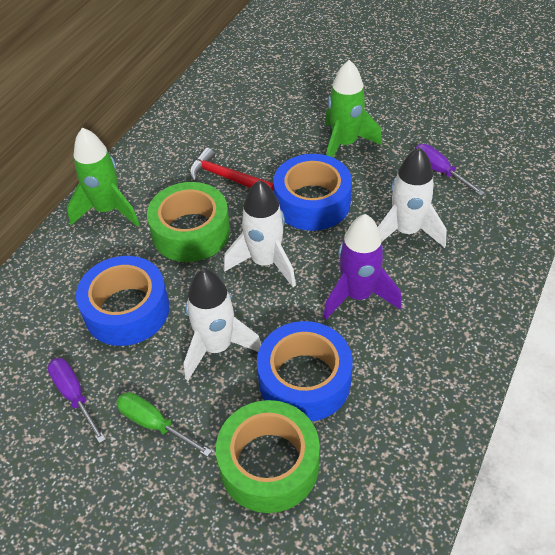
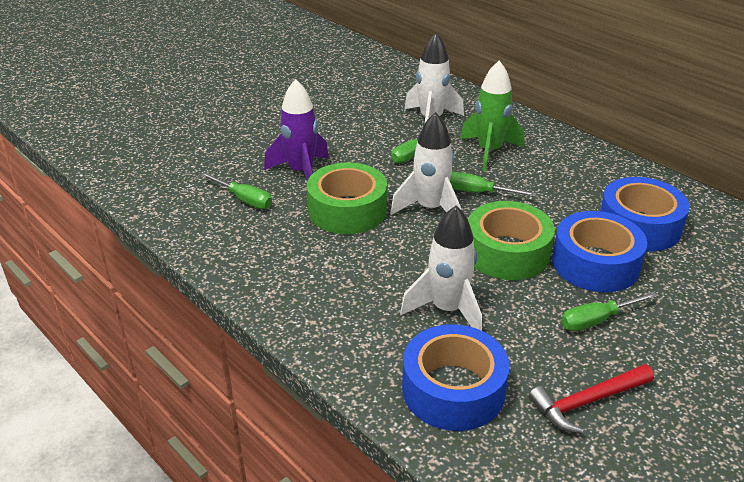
green rocket: 2 -> 1
green screwdriver: 1 -> 4
purple screwdriver: 2 -> 0

